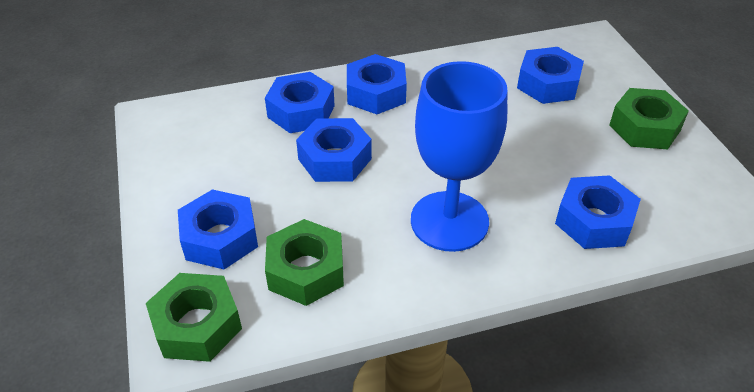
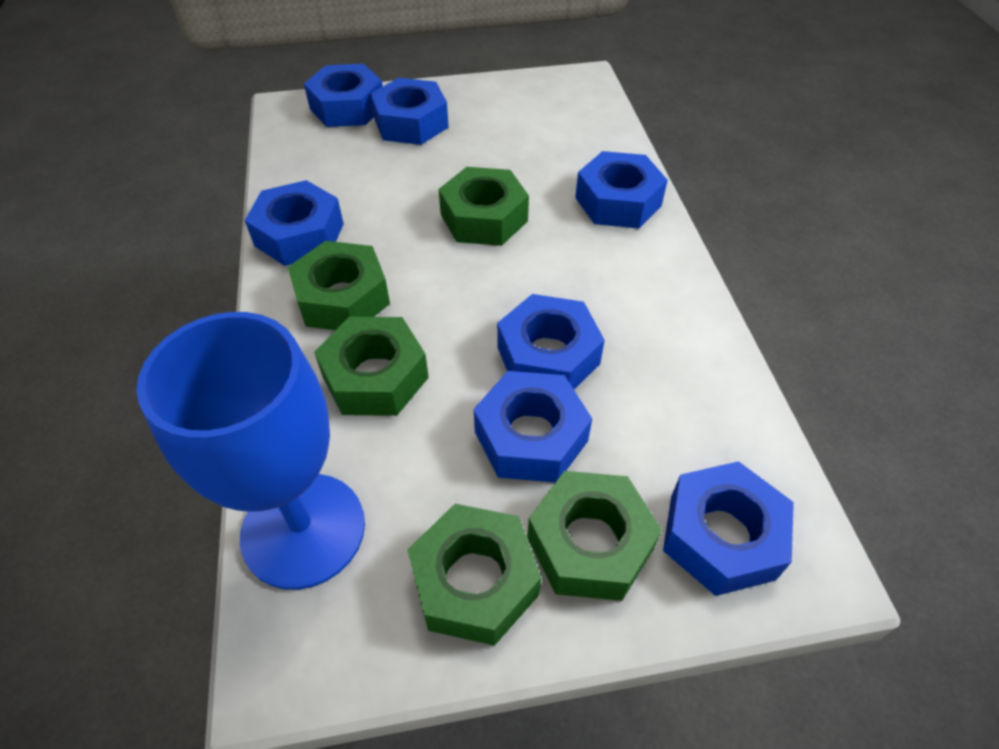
blue nut: 6 -> 7
green nut: 3 -> 5

